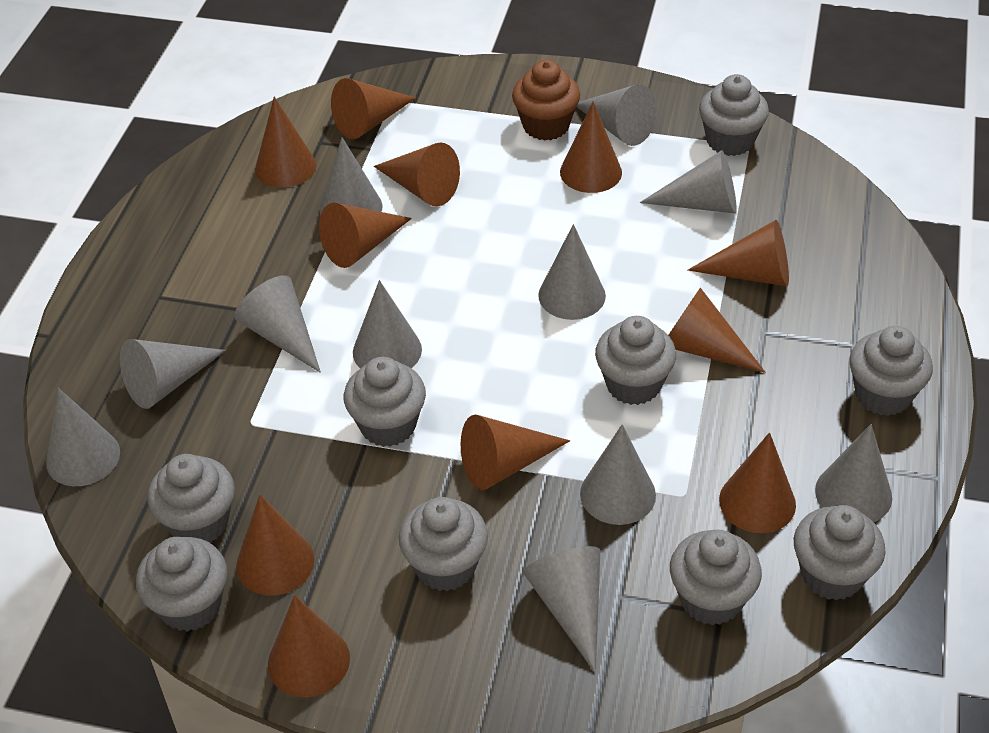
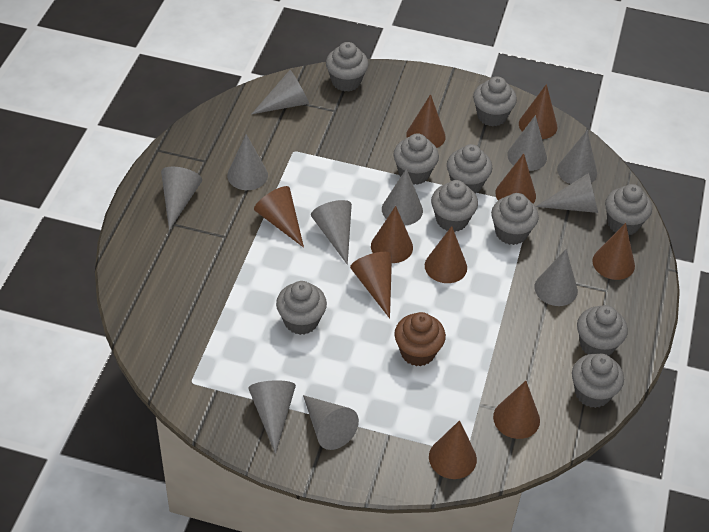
brown cone: 11 -> 10
grey cupcake: 9 -> 10

